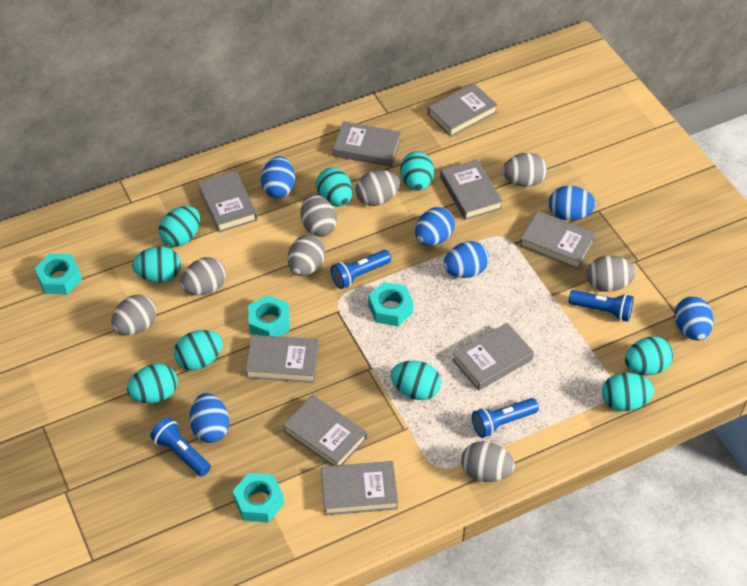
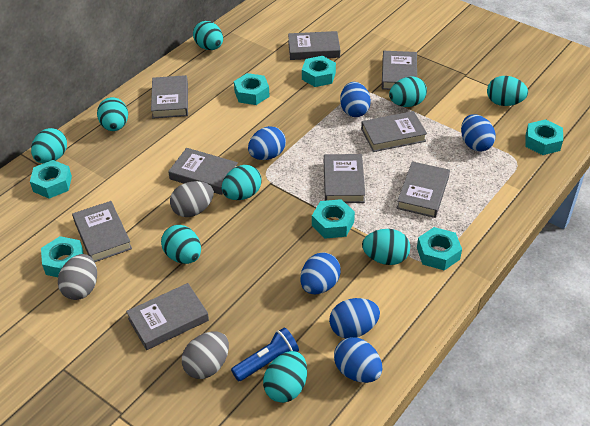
blue flashlight: 4 -> 1
grey egg: 8 -> 3
turquoise nut: 4 -> 7

